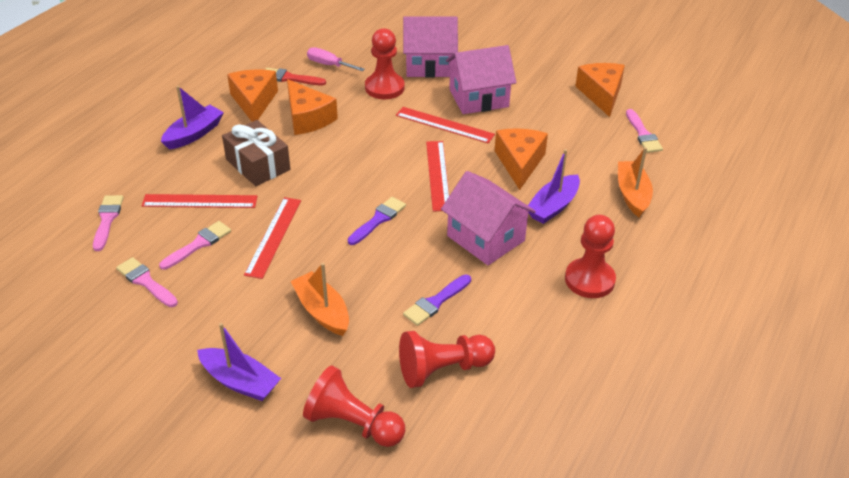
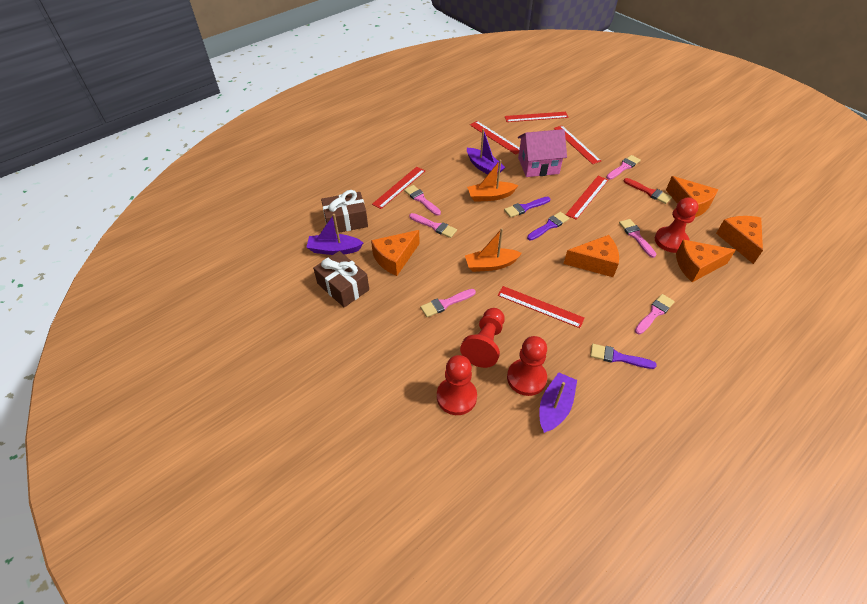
brown gift: 1 -> 2
orange cheese: 4 -> 5
pink brush: 4 -> 6
pink house: 3 -> 1
pink screwdriver: 1 -> 0
purple brush: 2 -> 3
red ruler: 4 -> 6

